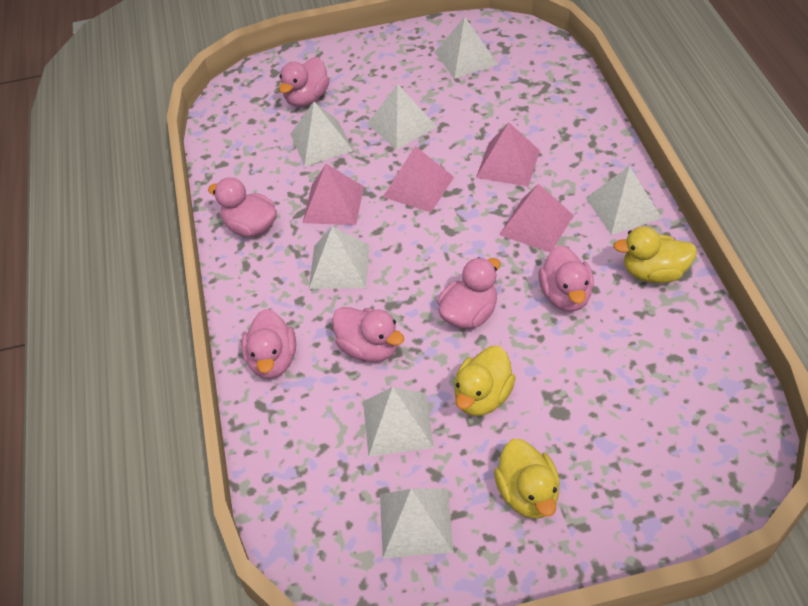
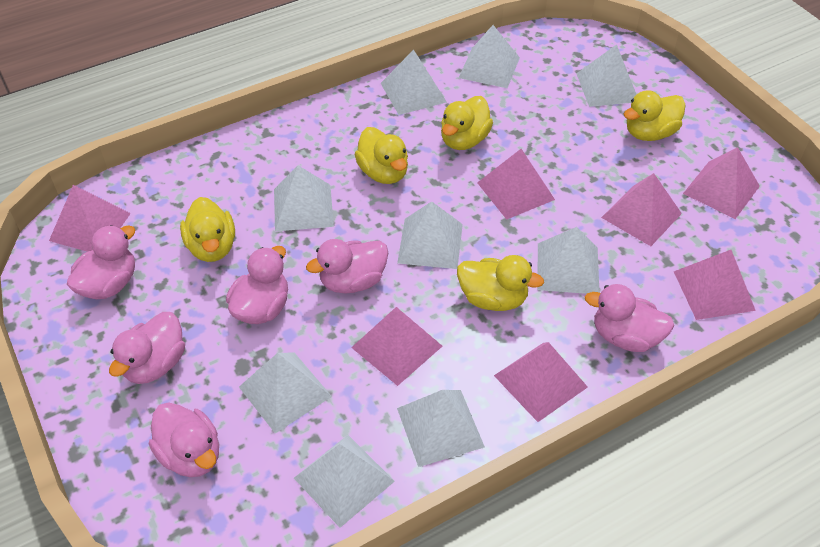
pink pyramid: 4 -> 7
white pyramid: 7 -> 9
yellow duck: 3 -> 5

